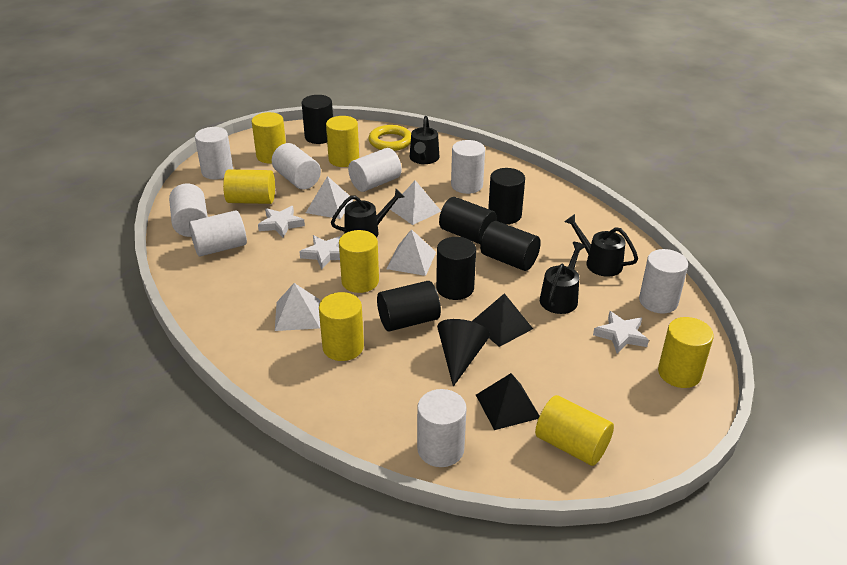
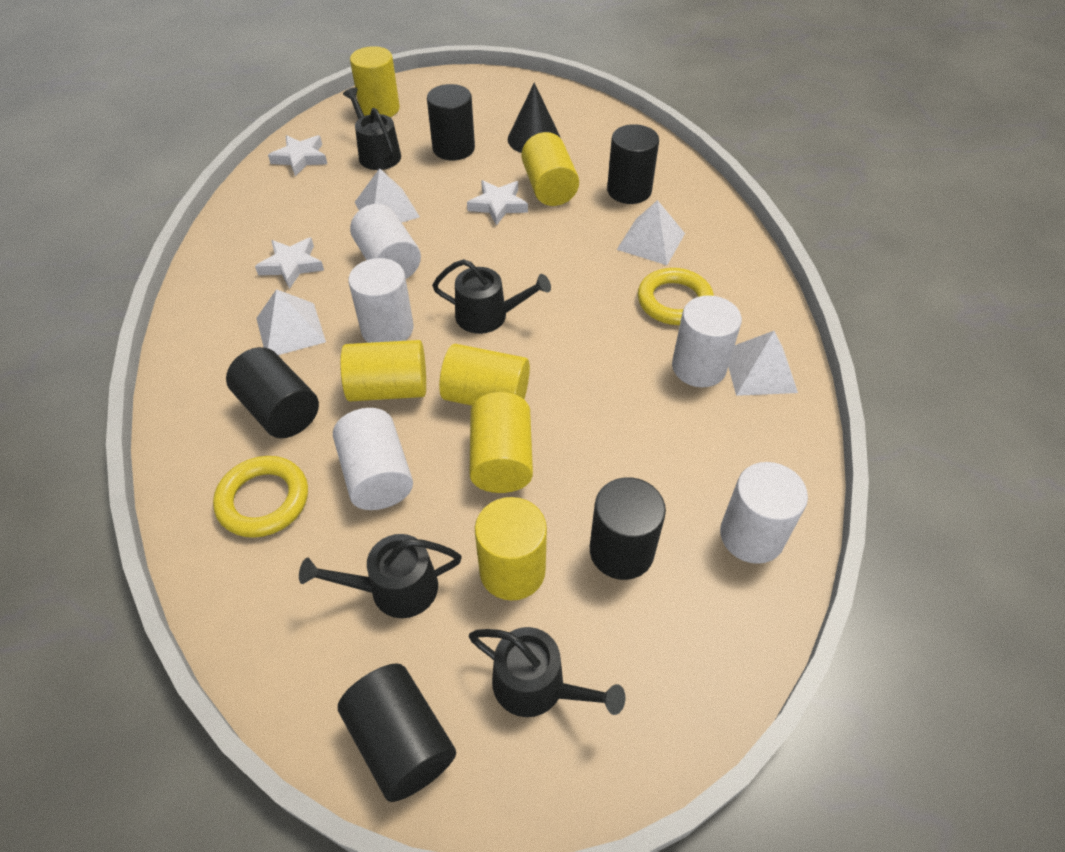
black cylinder: 6 -> 5
black pyramid: 2 -> 0
white cylinder: 8 -> 5
yellow cylinder: 7 -> 6
yellow ring: 1 -> 2

